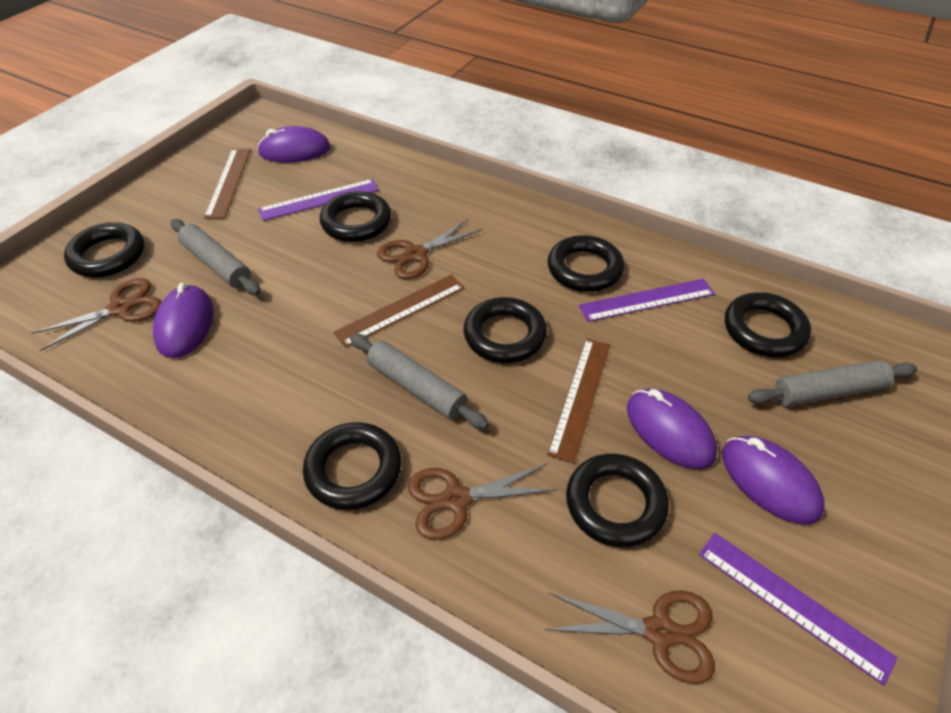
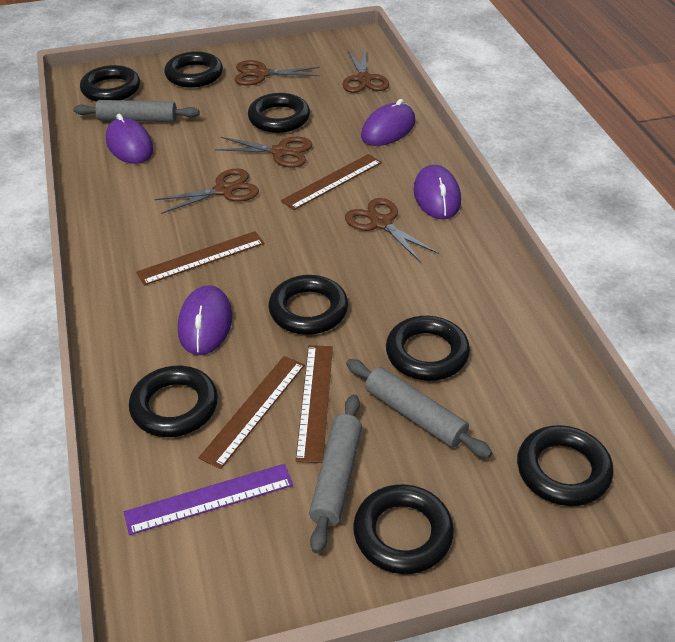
black ring: 7 -> 8
brown ruler: 3 -> 4
brown scissors: 4 -> 5
purple ruler: 3 -> 1

